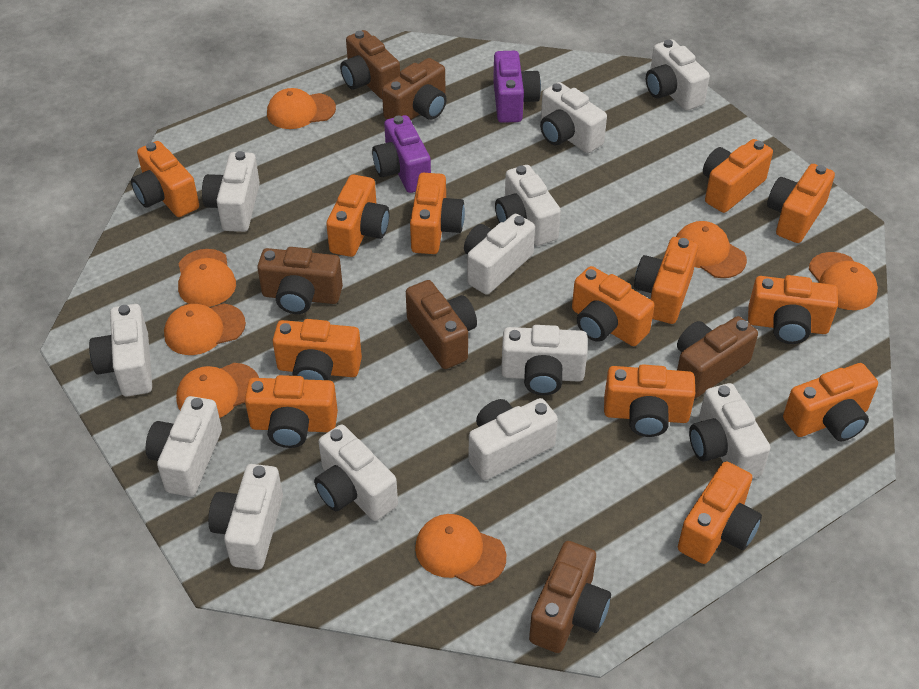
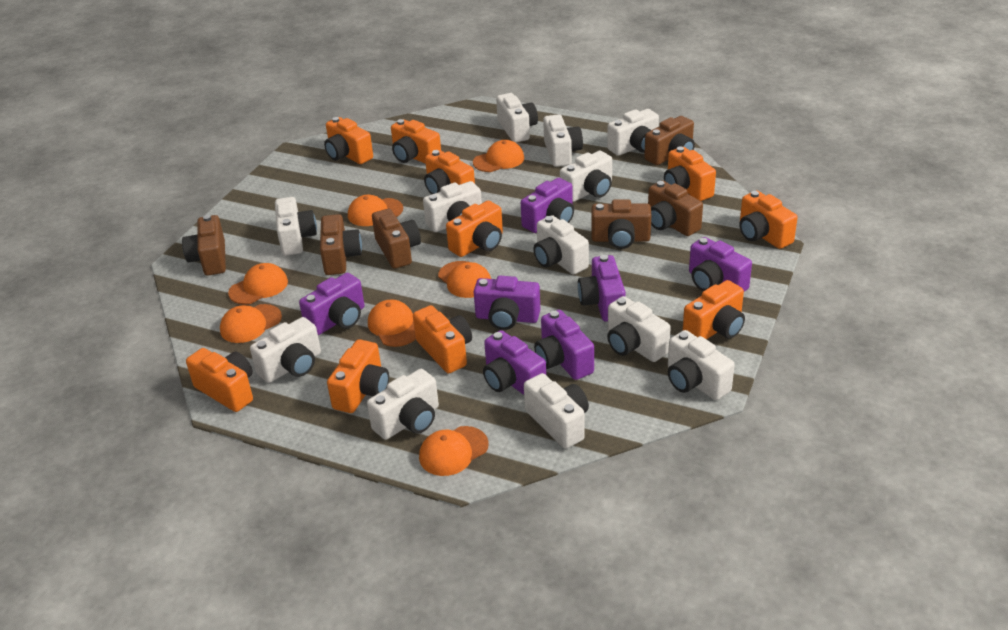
orange camera: 13 -> 10
purple camera: 2 -> 7

